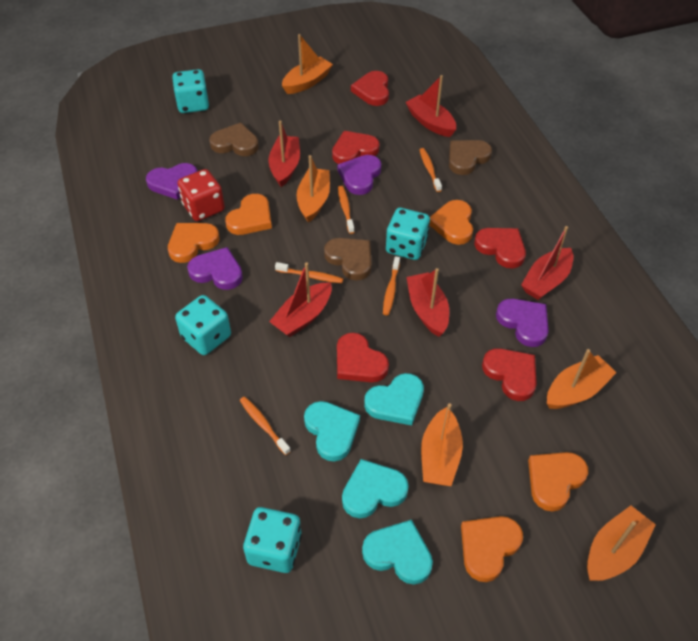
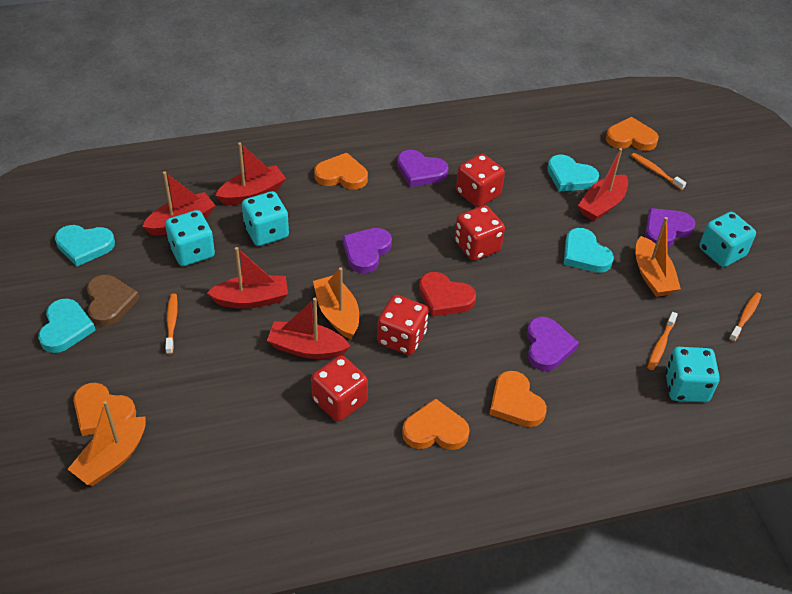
brown heart: 3 -> 1
orange boat: 5 -> 3
orange toothbrush: 5 -> 4
red dice: 1 -> 4
red heart: 5 -> 1

